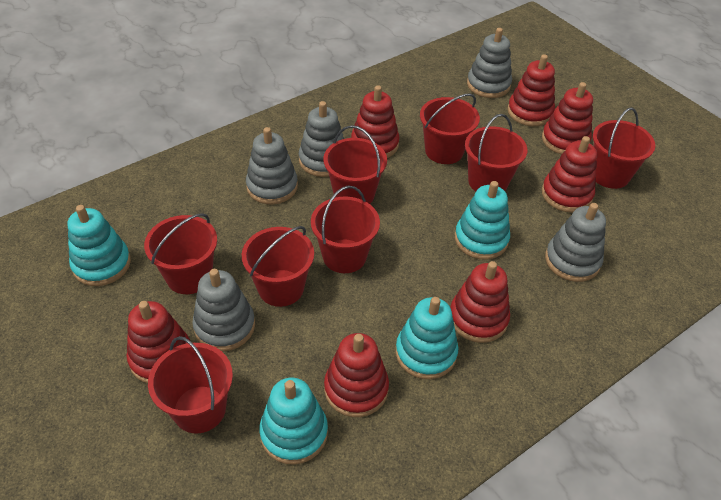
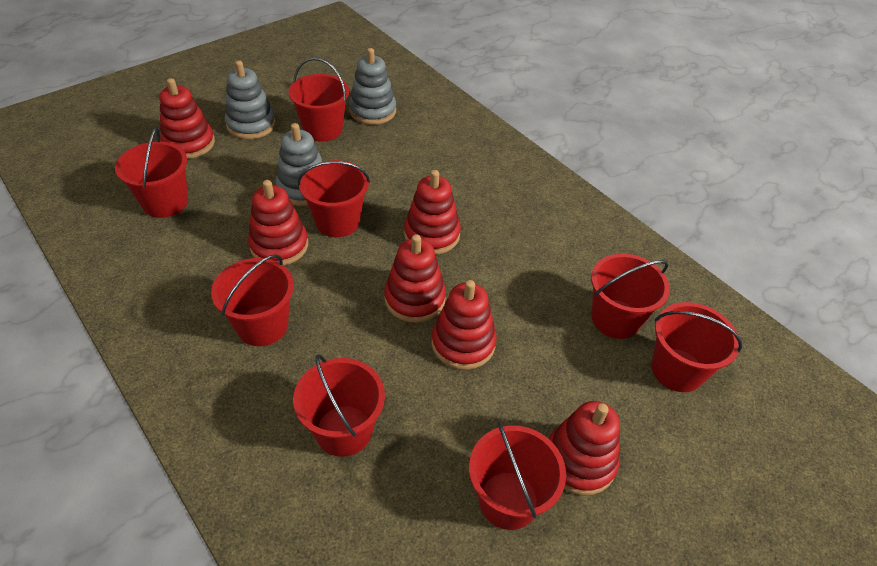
grey stacking toy: 5 -> 3
red stacking toy: 7 -> 6
turquoise stacking toy: 4 -> 0

